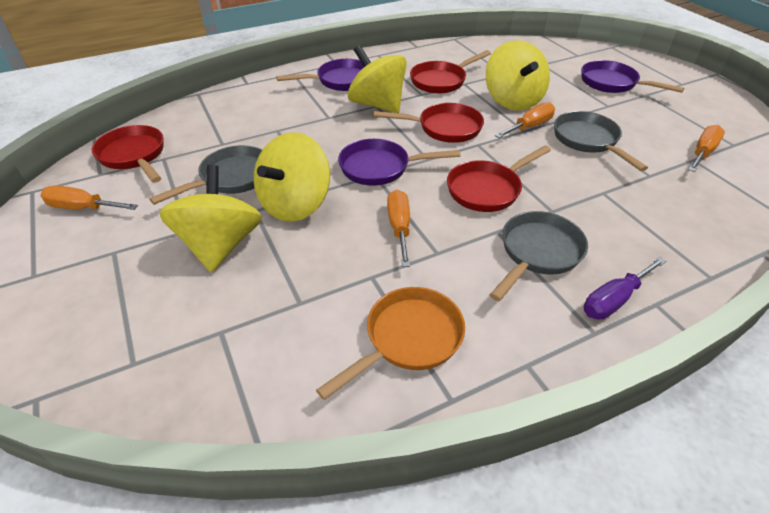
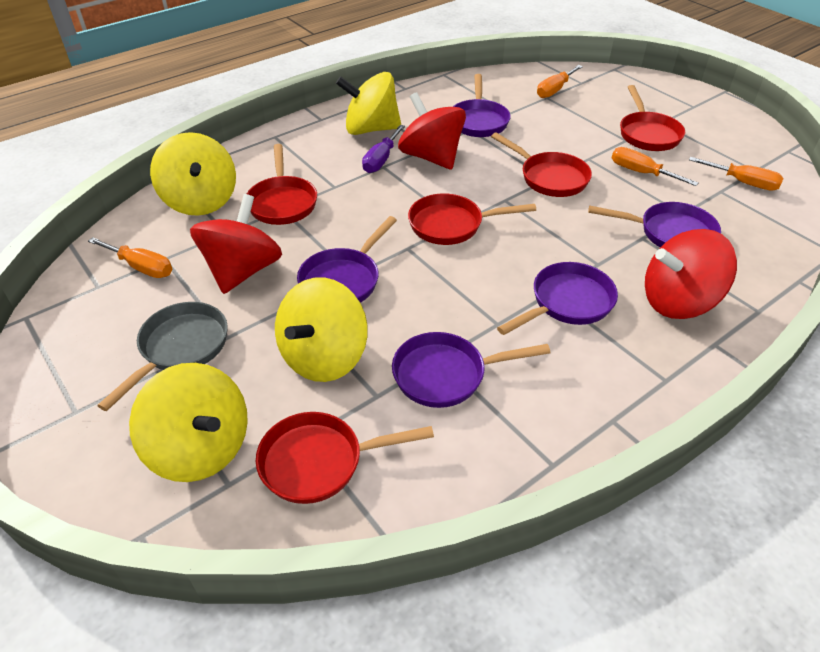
grey pan: 3 -> 1
orange pan: 1 -> 0
purple pan: 3 -> 5
red pan: 4 -> 5
red spinning top: 0 -> 3

